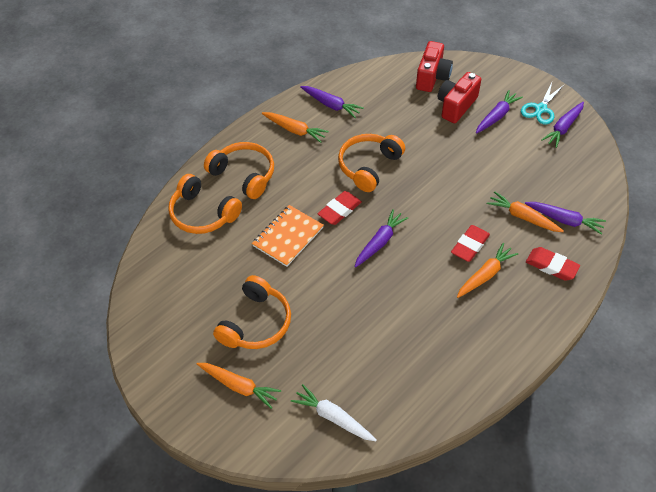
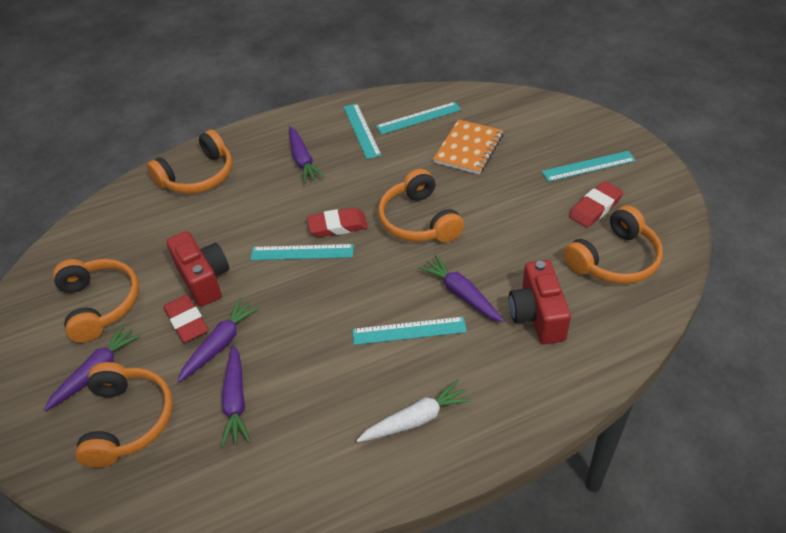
orange carrot: 4 -> 0
orange headphones: 4 -> 5
turquoise ruler: 0 -> 5
turquoise scissors: 1 -> 0

